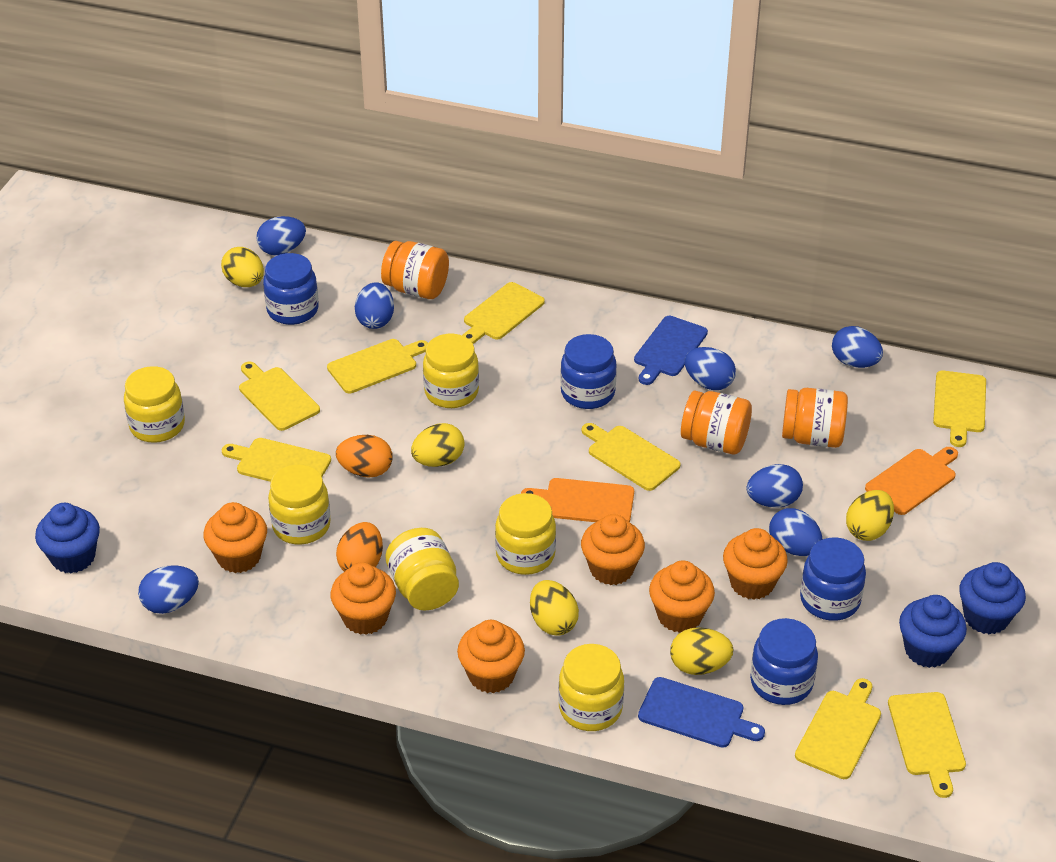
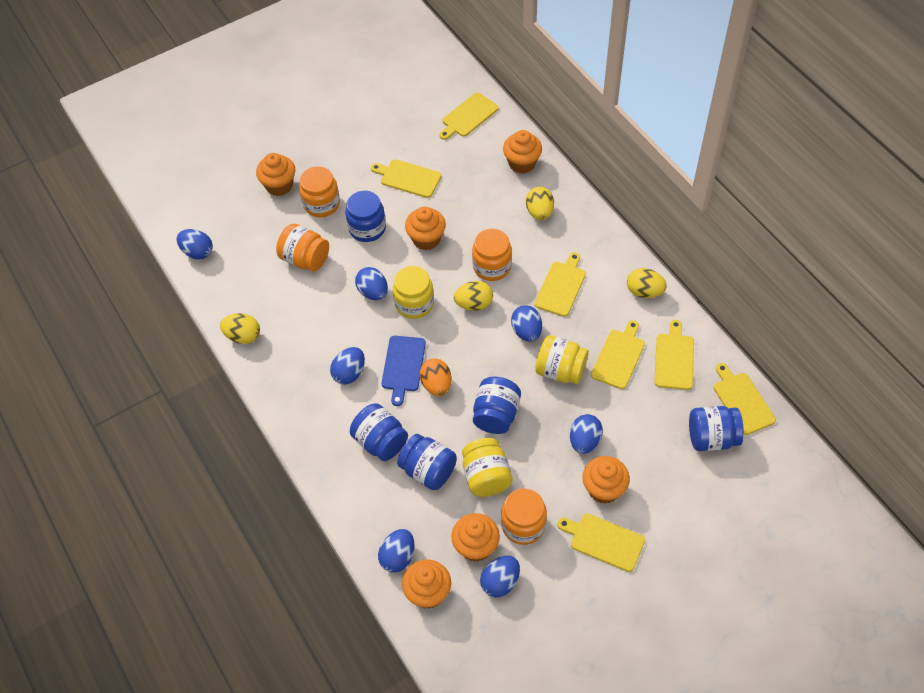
blue cupcake: 3 -> 0
blue cutting board: 2 -> 1
blue jar: 4 -> 5
orange cutting board: 2 -> 0
orange egg: 2 -> 1
orange jar: 3 -> 4
yellow cutting board: 8 -> 7
yellow egg: 5 -> 4
yellow jar: 6 -> 3

